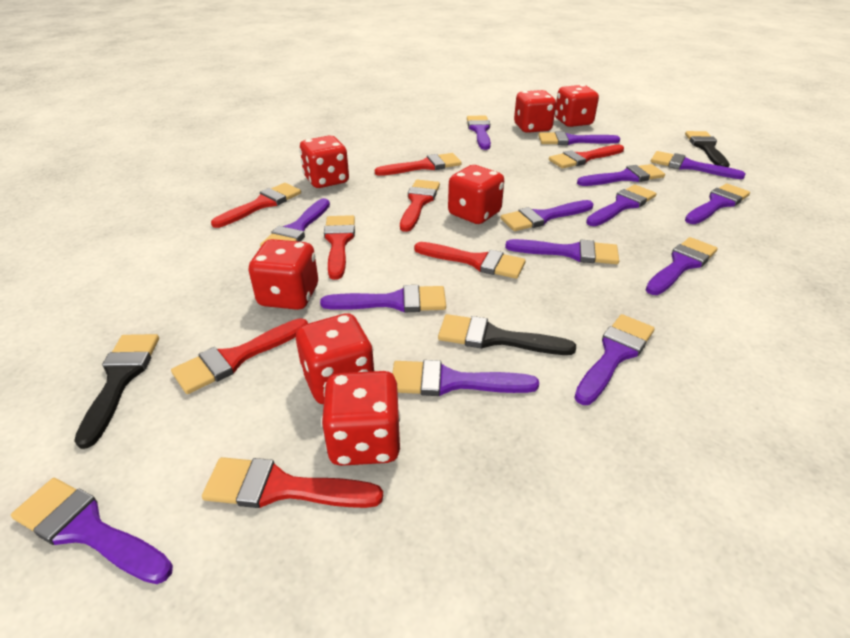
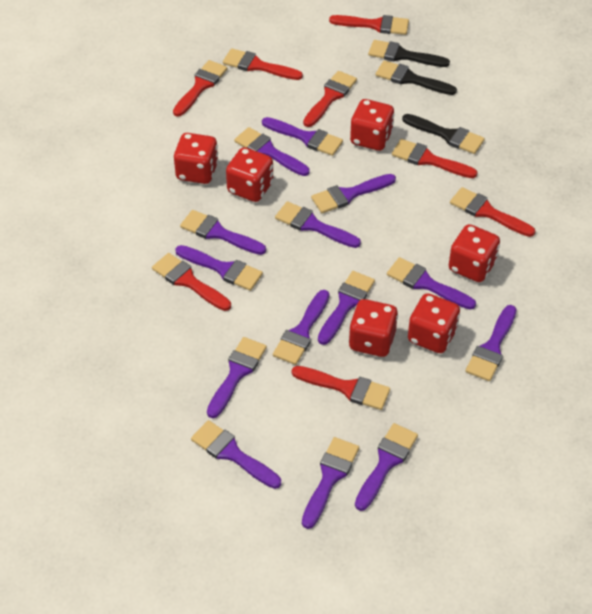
red dice: 7 -> 6

